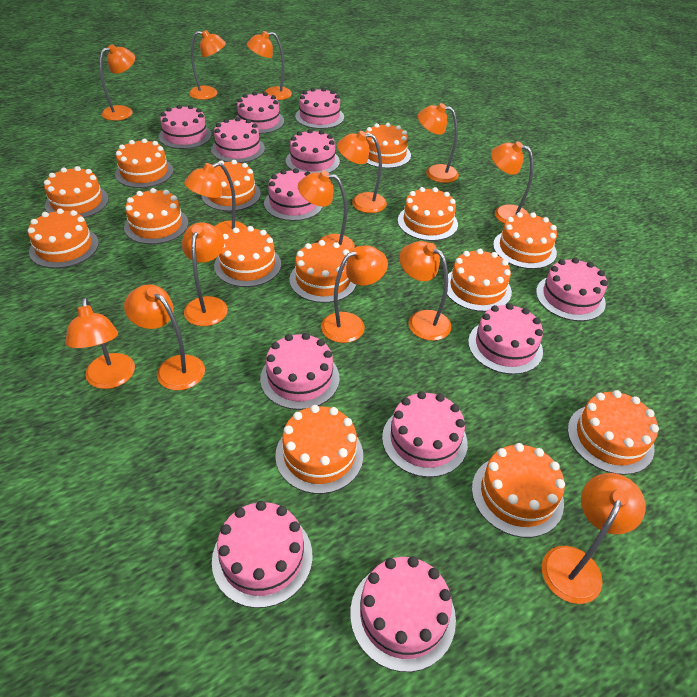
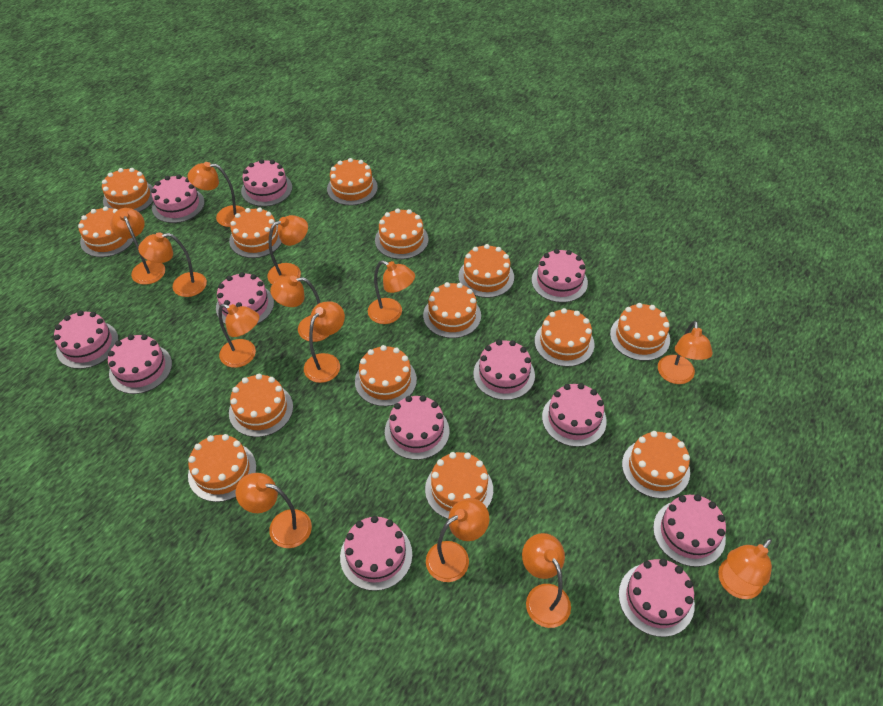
orange lamp: 14 -> 13

